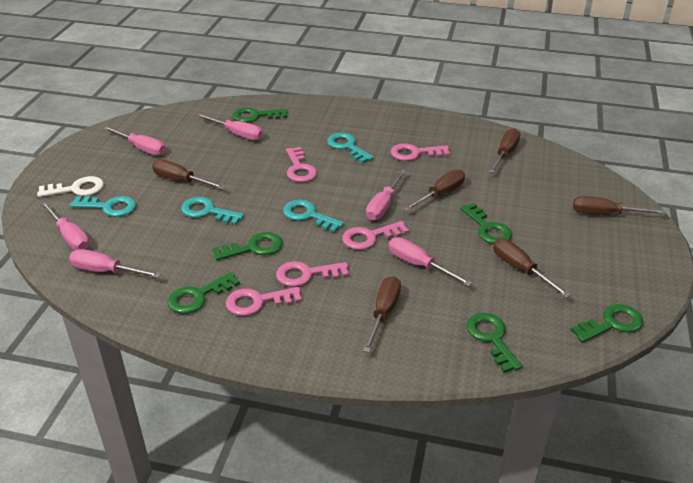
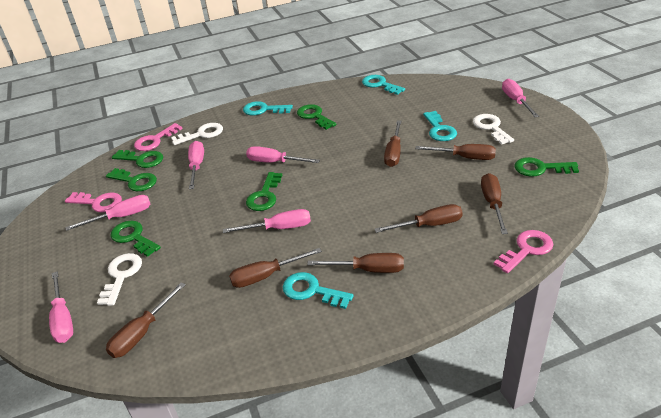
brown screwdriver: 6 -> 7
pink key: 5 -> 3
white key: 1 -> 3

